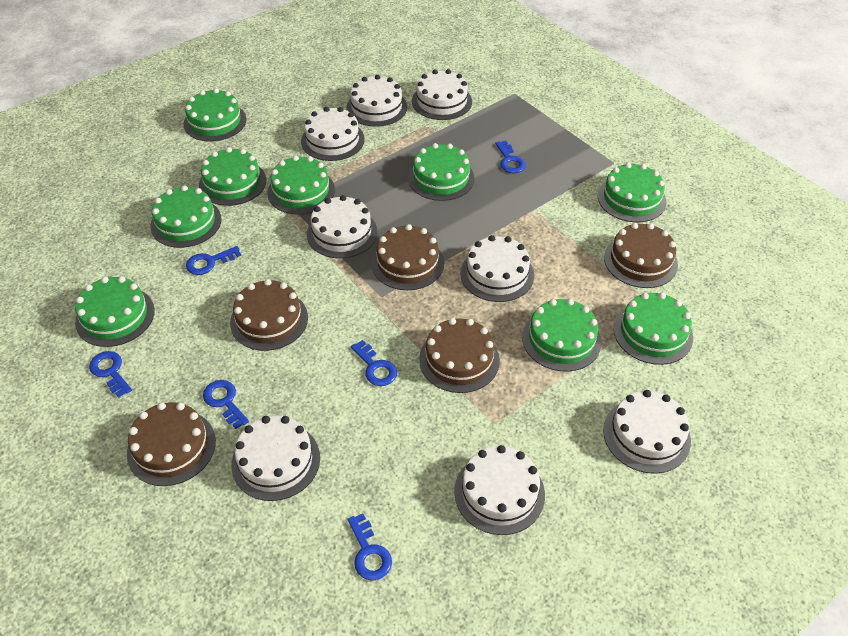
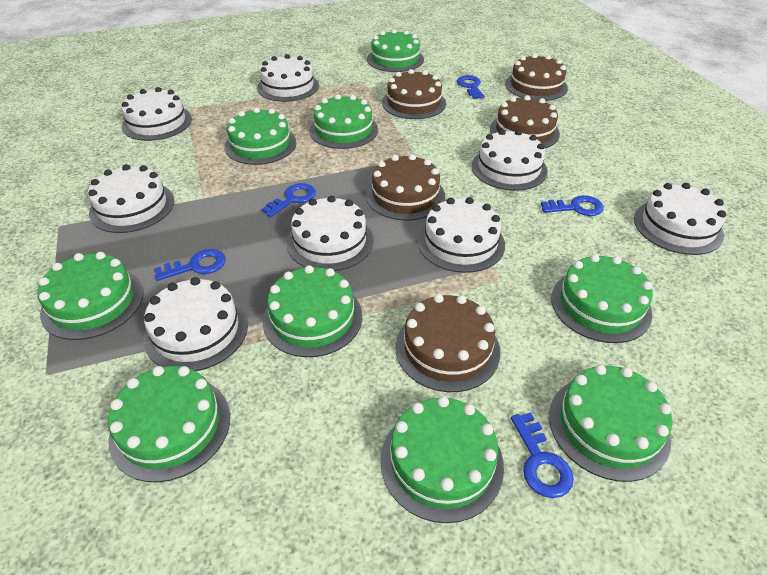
blue key: 6 -> 5

